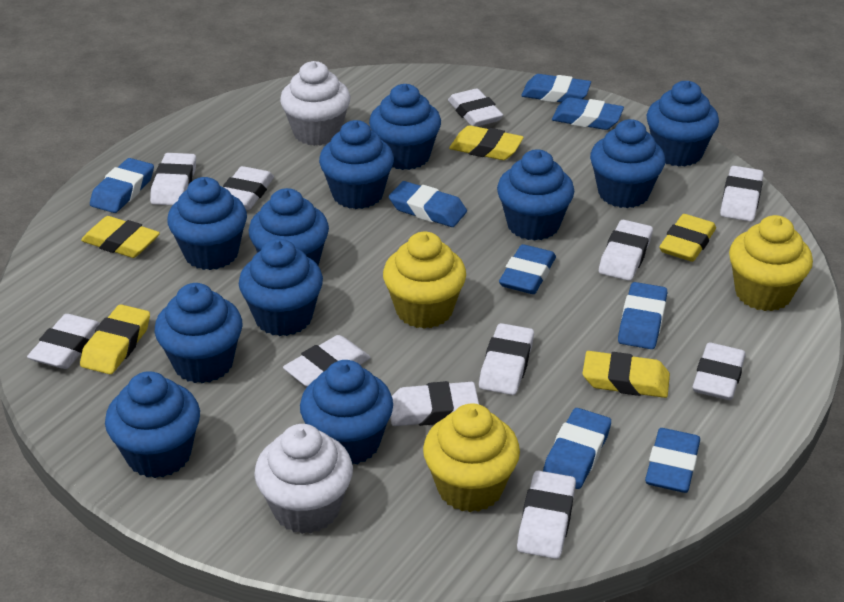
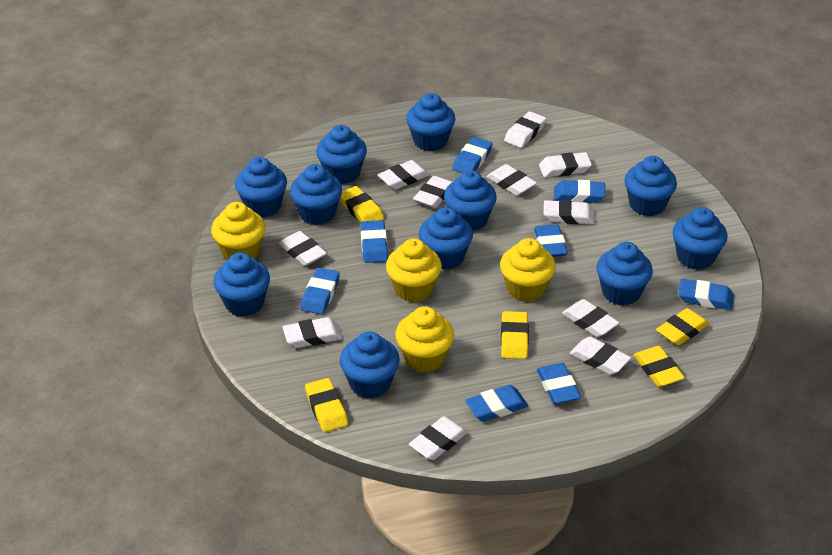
white cupcake: 2 -> 0
yellow cupcake: 3 -> 4

